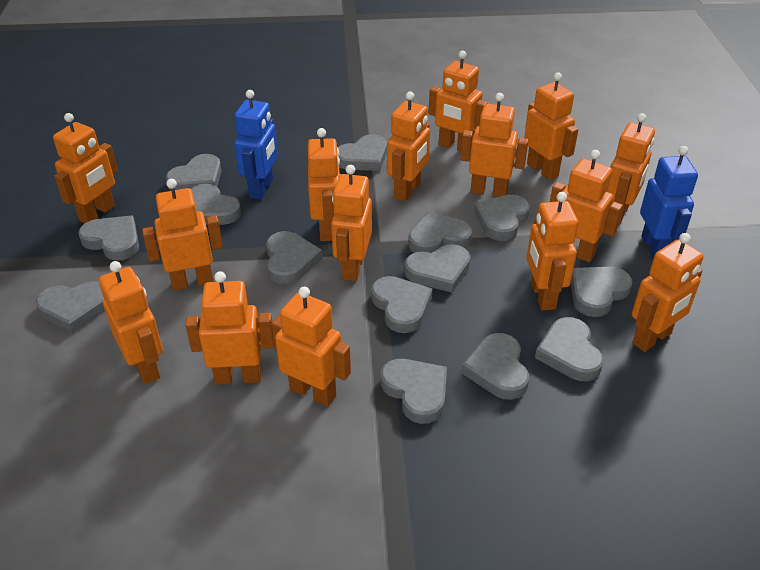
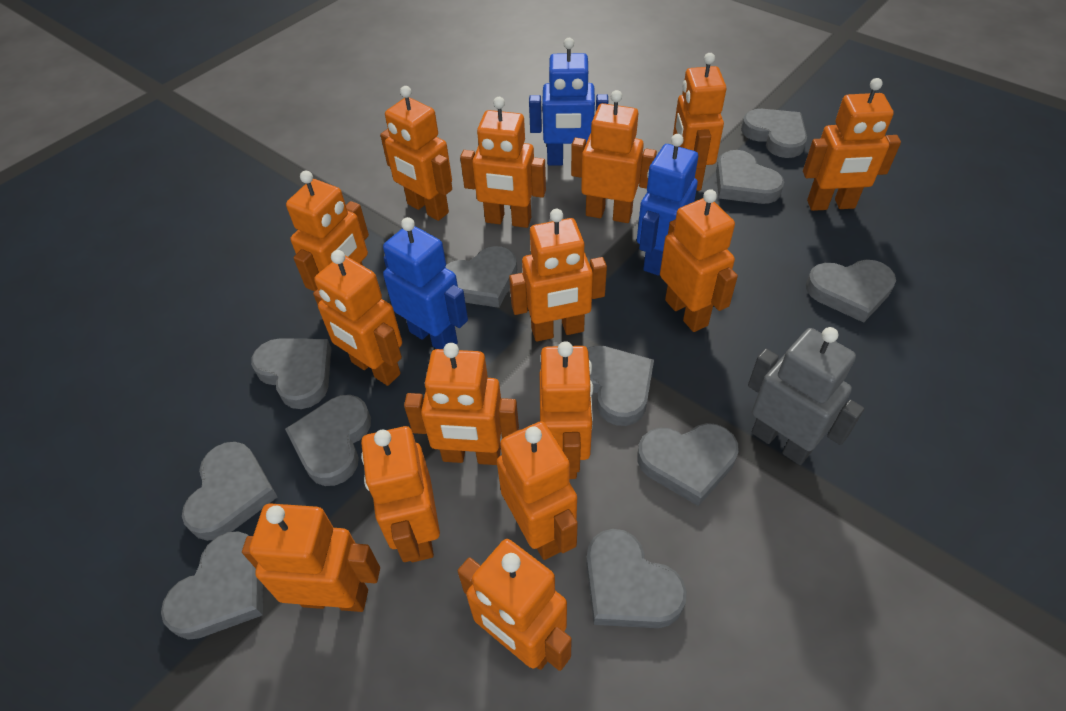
blue robot: 2 -> 3
grey heart: 14 -> 11
grey robot: 0 -> 1

